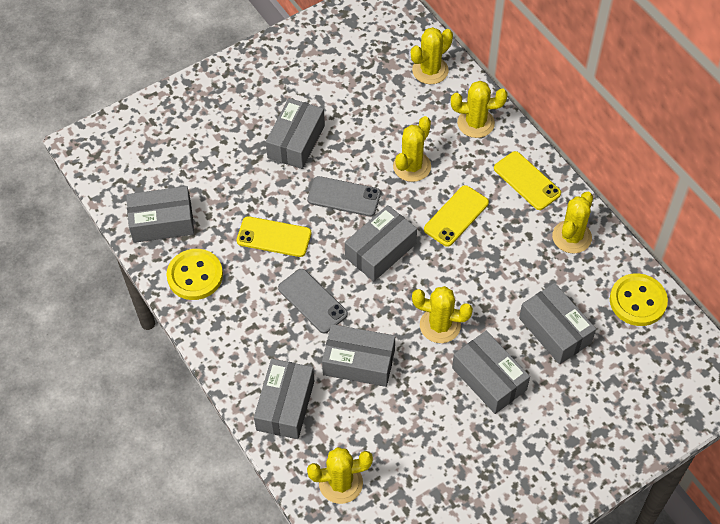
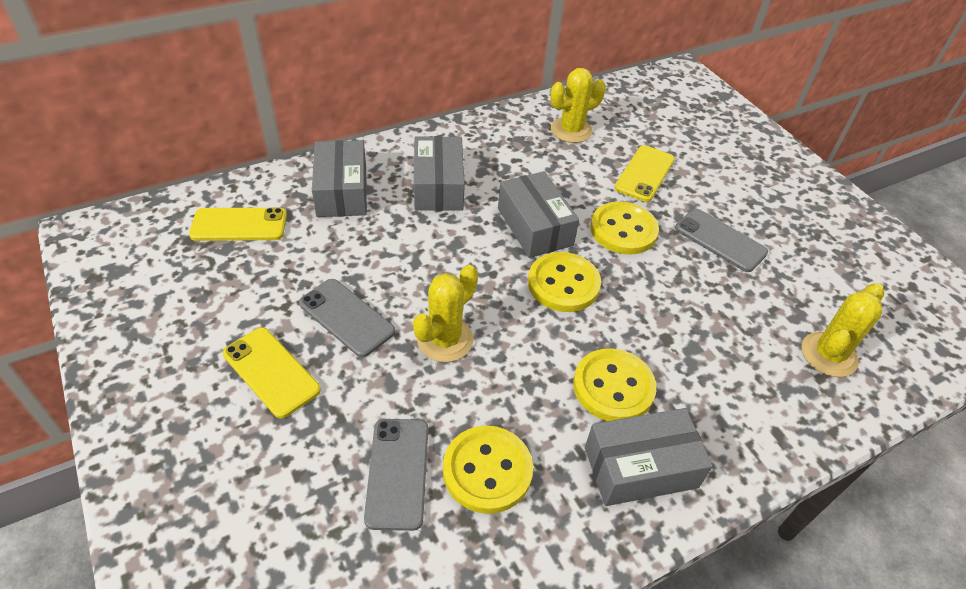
grey box: 7 -> 4
grey phone: 2 -> 3
yellow button: 2 -> 4
yellow cactus: 6 -> 3

